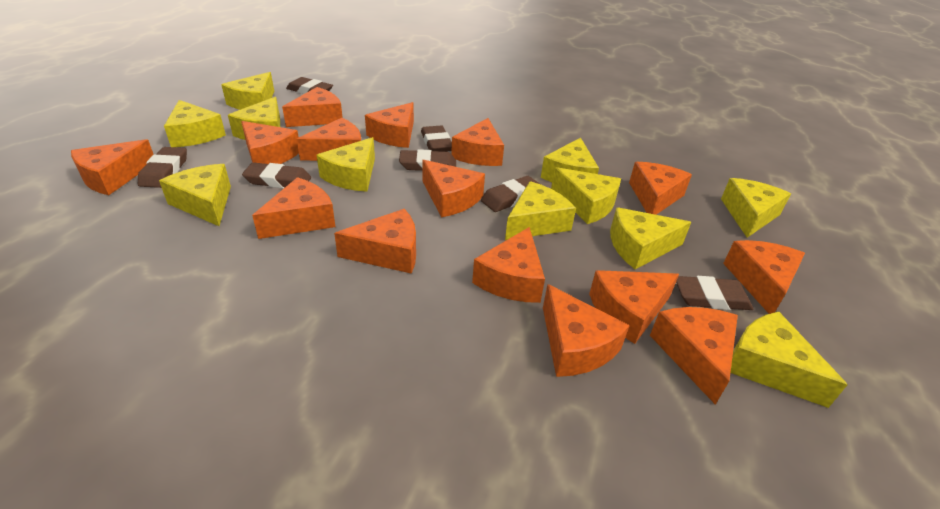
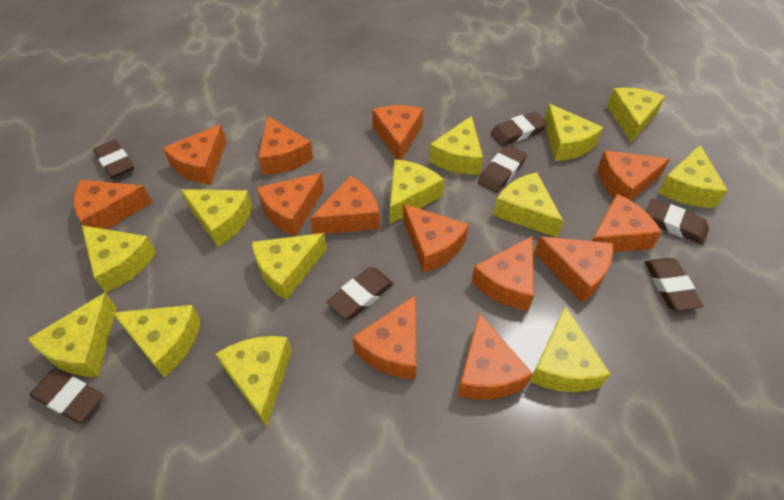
orange cheese: 15 -> 13
yellow cheese: 11 -> 13

